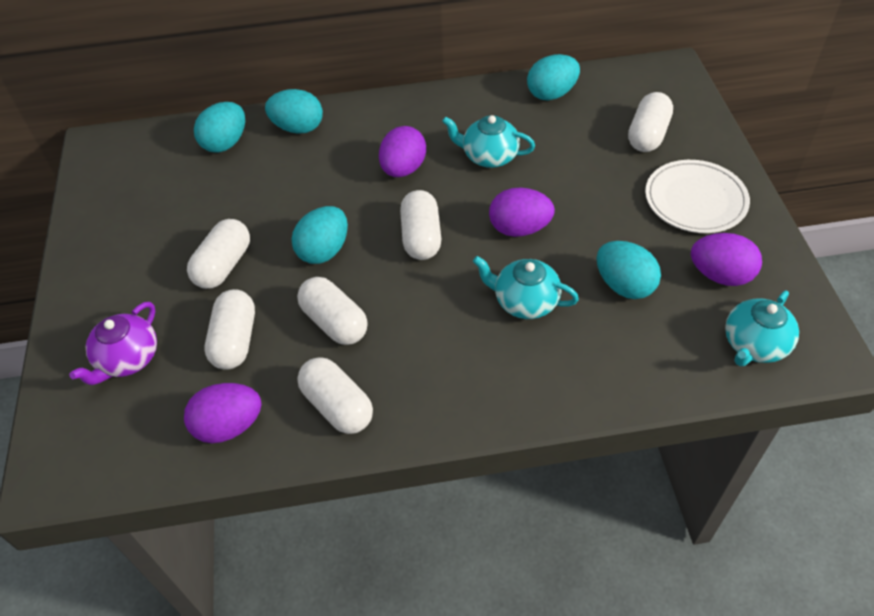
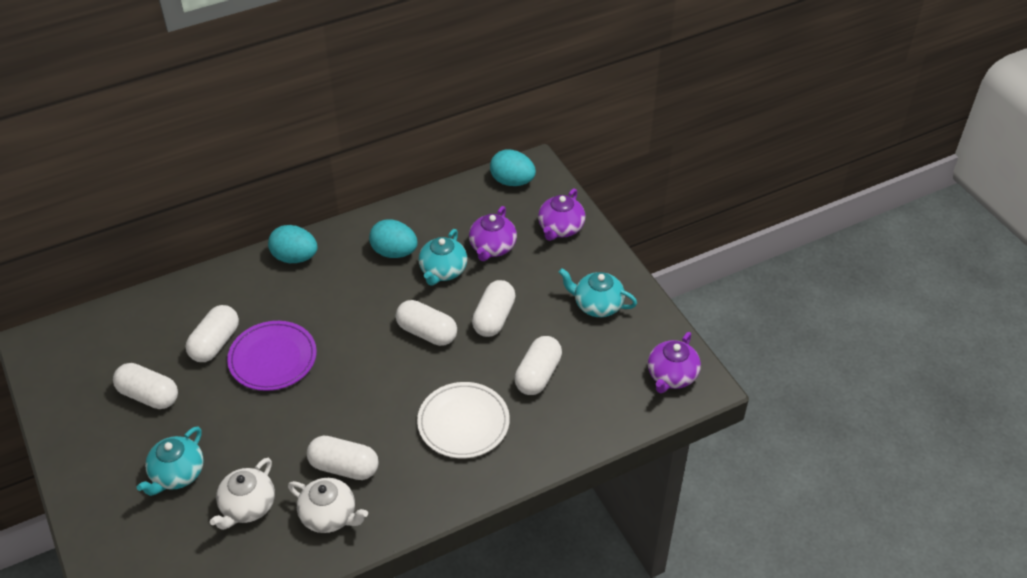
purple egg: 4 -> 0
purple plate: 0 -> 1
purple teapot: 1 -> 3
turquoise egg: 5 -> 3
white teapot: 0 -> 2

